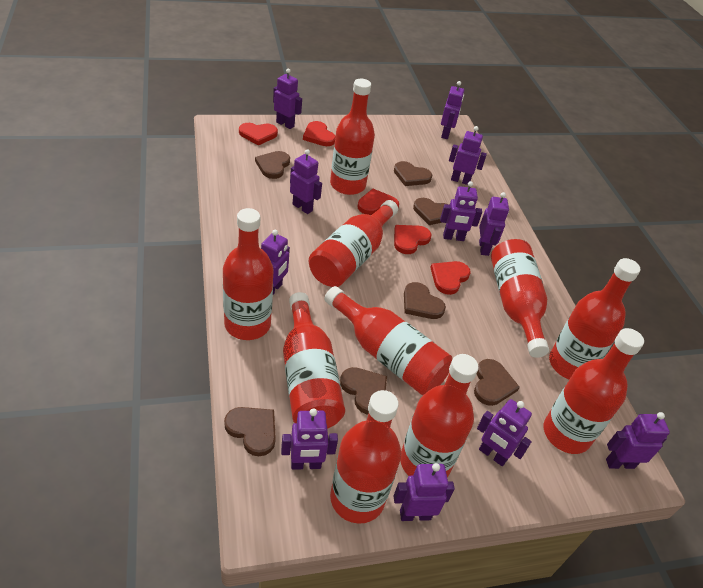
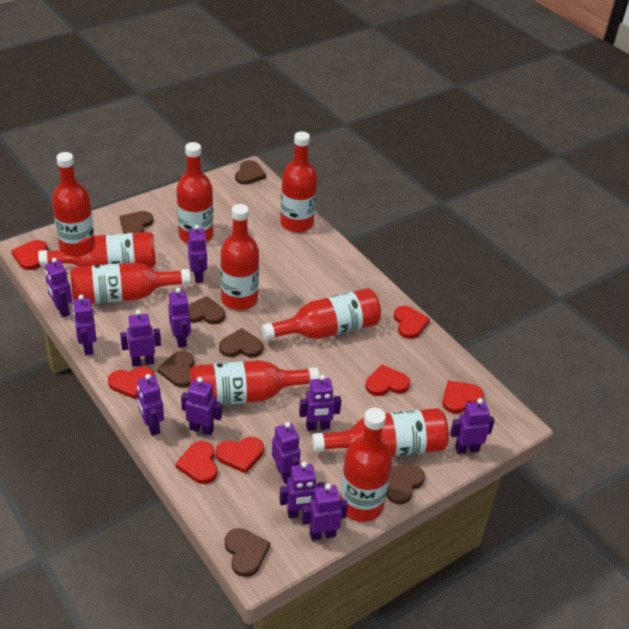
purple robot: 11 -> 12
red heart: 5 -> 7

